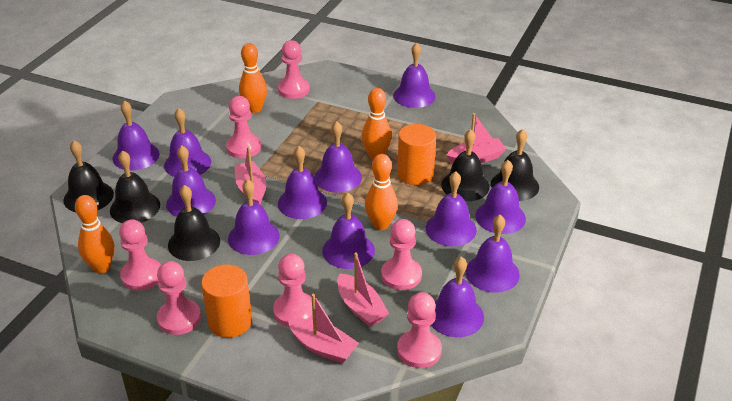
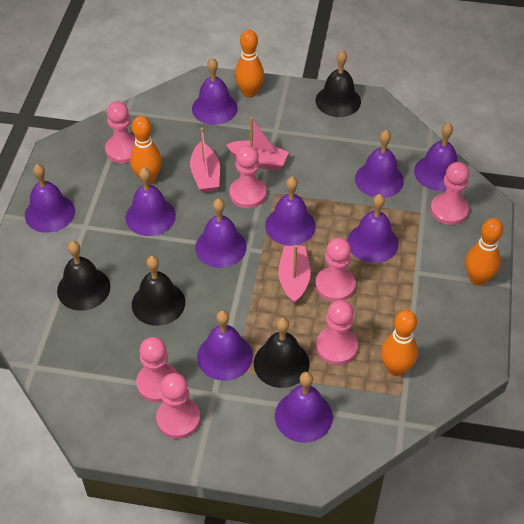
black bell: 5 -> 4
orange cylinder: 2 -> 0
pink boat: 4 -> 3
purple bell: 12 -> 10

